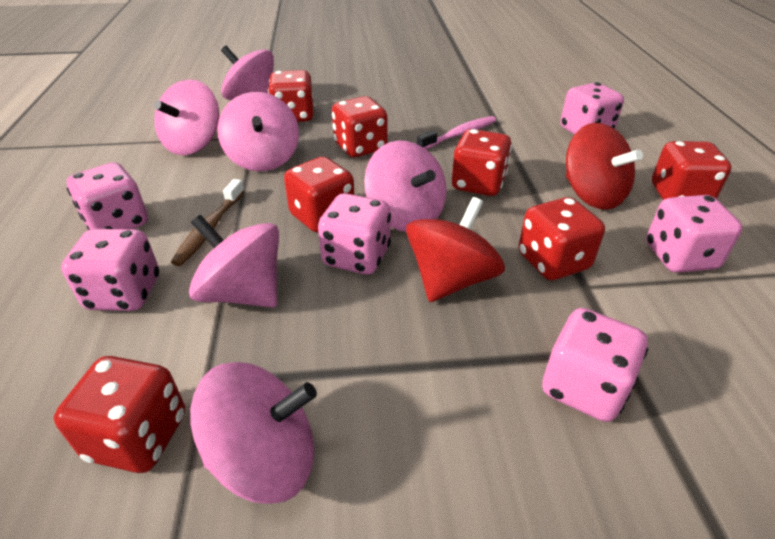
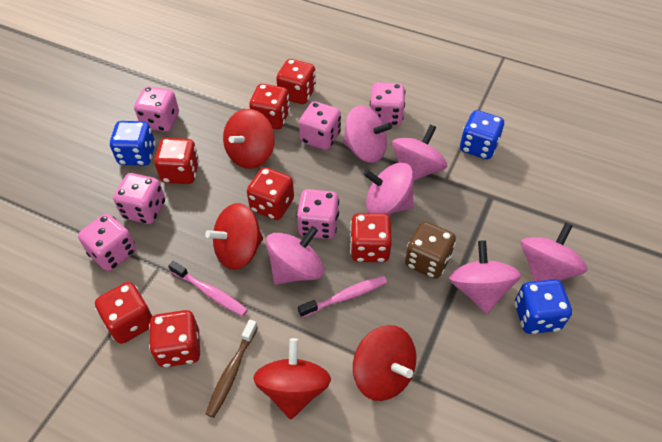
blue dice: 0 -> 3
brown dice: 0 -> 1
pink toothbrush: 1 -> 2
red spinning top: 2 -> 4

